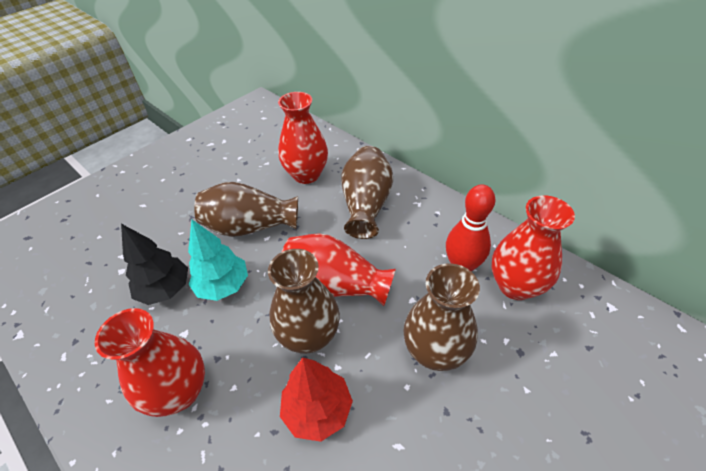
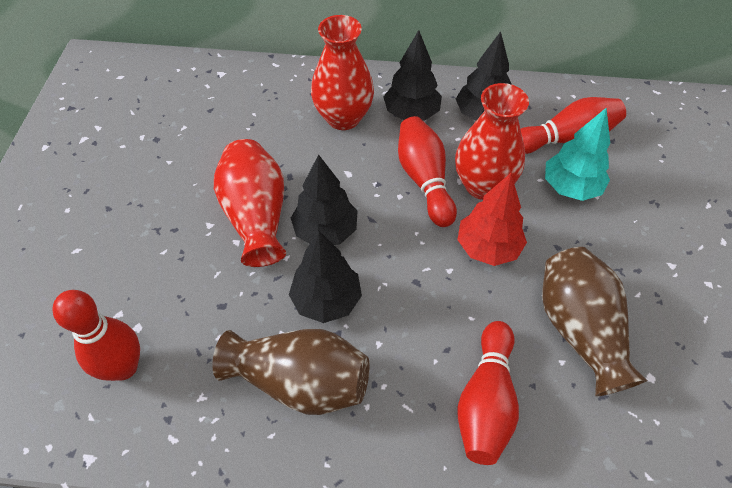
black tree: 1 -> 4
brown vase: 4 -> 2
red bowling pin: 1 -> 4
red vase: 4 -> 3

